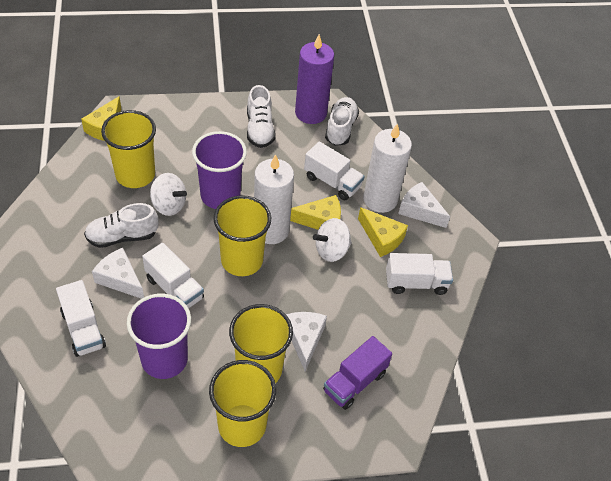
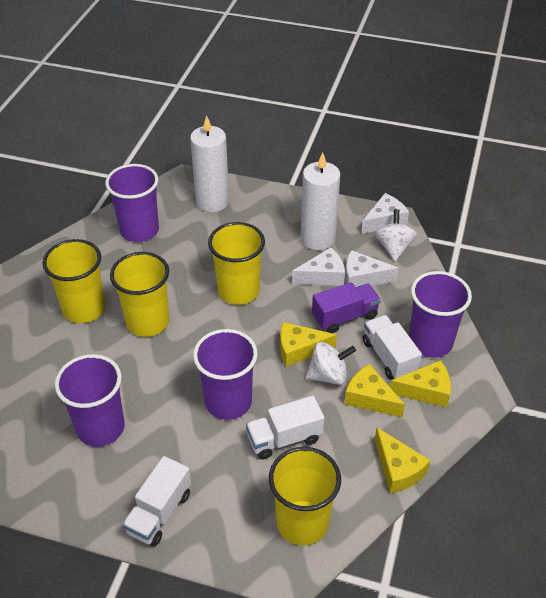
purple candle: 1 -> 0
purple cup: 2 -> 4
white shoe: 3 -> 0
white truck: 4 -> 3
yellow cheese: 3 -> 4

